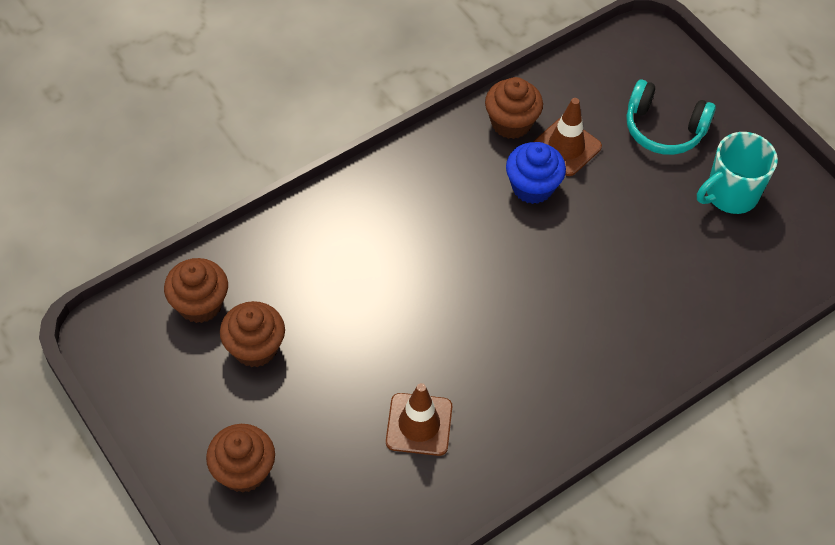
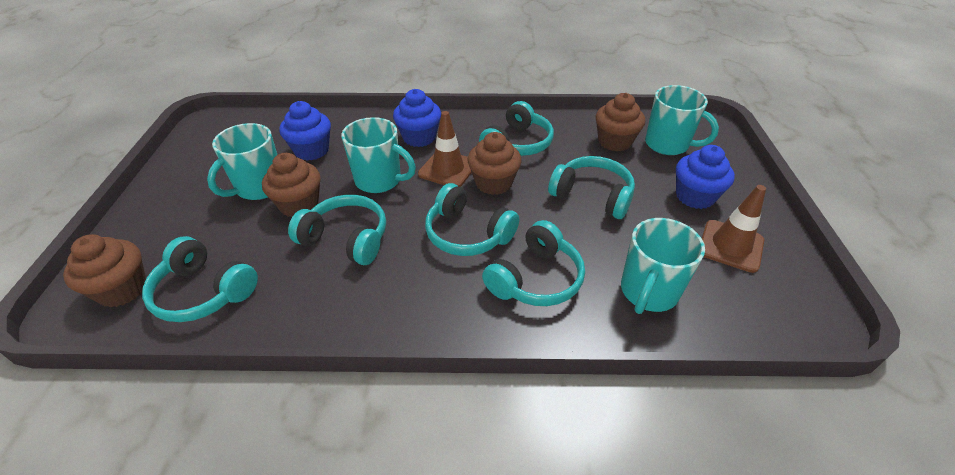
blue cupcake: 1 -> 3
turquoise headphones: 1 -> 6
turquoise mug: 1 -> 4

